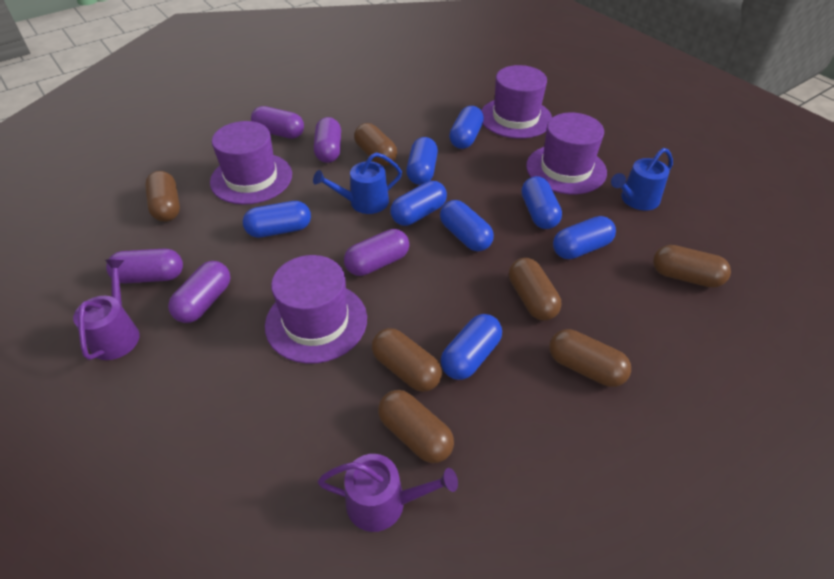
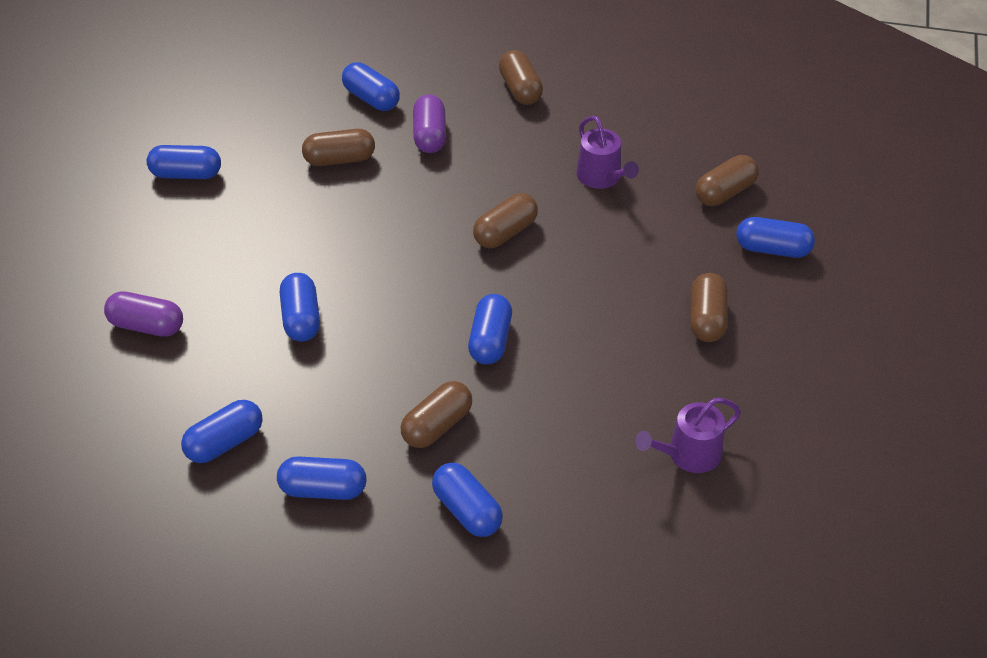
blue watering can: 2 -> 0
brown capsule: 7 -> 6
purple capsule: 5 -> 2
purple hat: 4 -> 0

